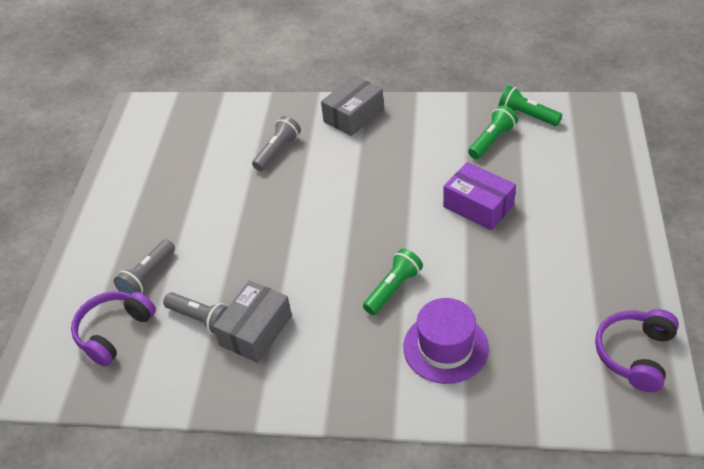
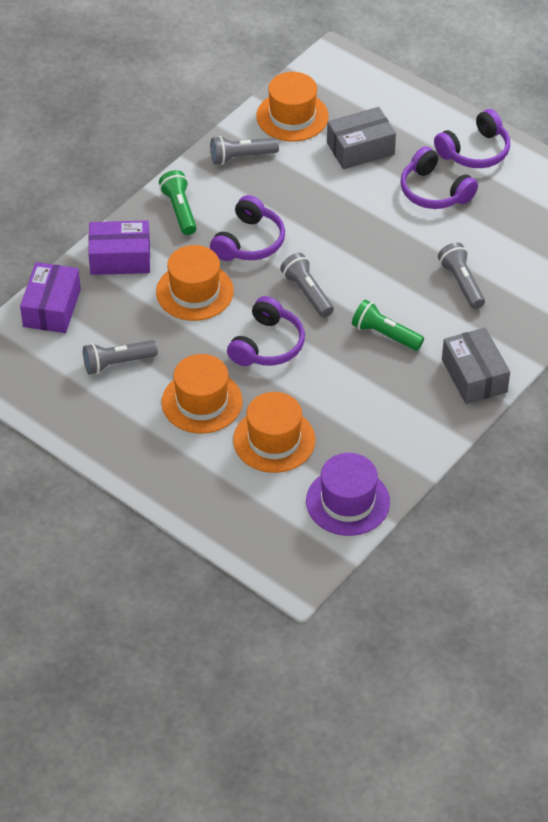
green flashlight: 3 -> 2
grey flashlight: 3 -> 4
orange hat: 0 -> 4
purple box: 1 -> 2
purple headphones: 2 -> 4

